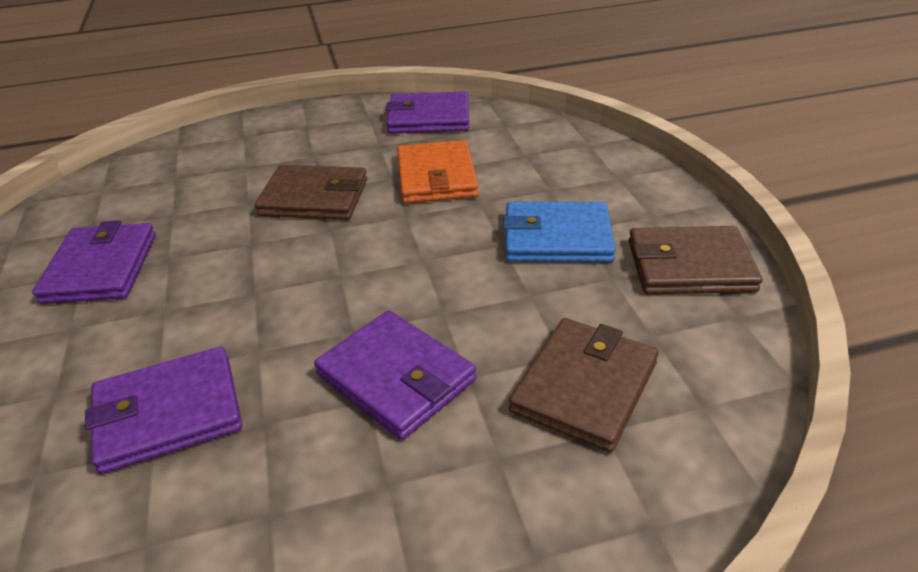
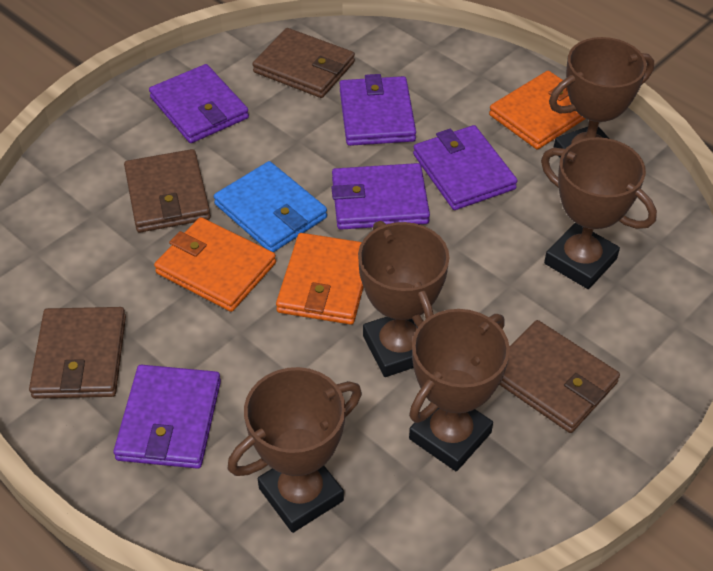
brown trophy: 0 -> 5
brown wallet: 3 -> 4
orange wallet: 1 -> 3
purple wallet: 4 -> 5

